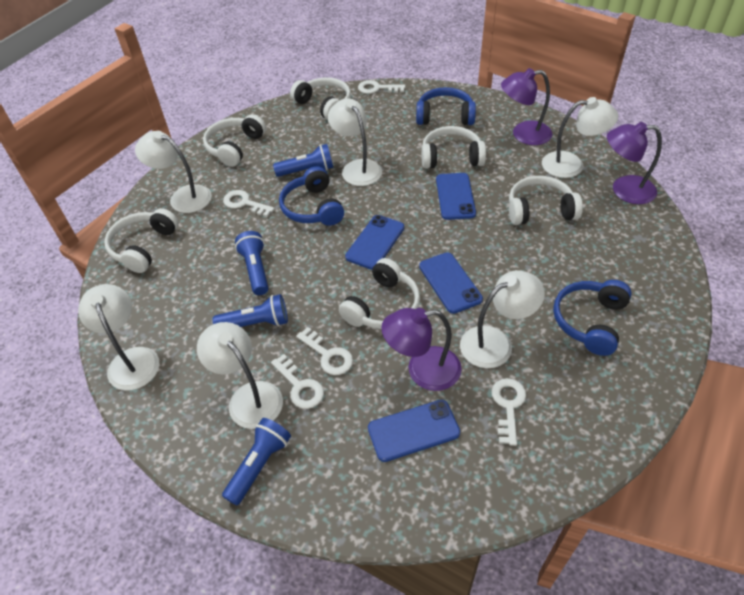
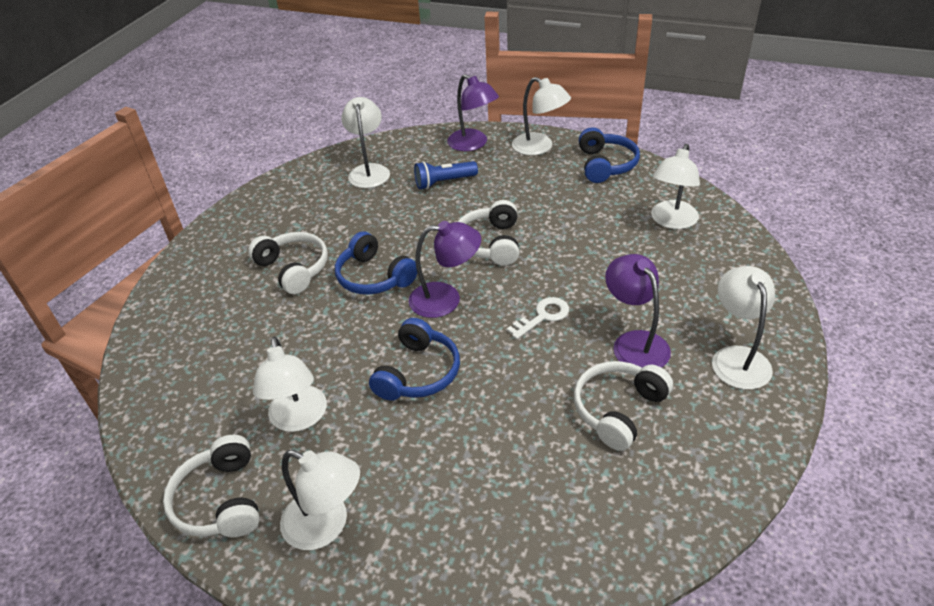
blue flashlight: 4 -> 1
blue phone: 4 -> 0
white headphones: 6 -> 4
white key: 5 -> 1

